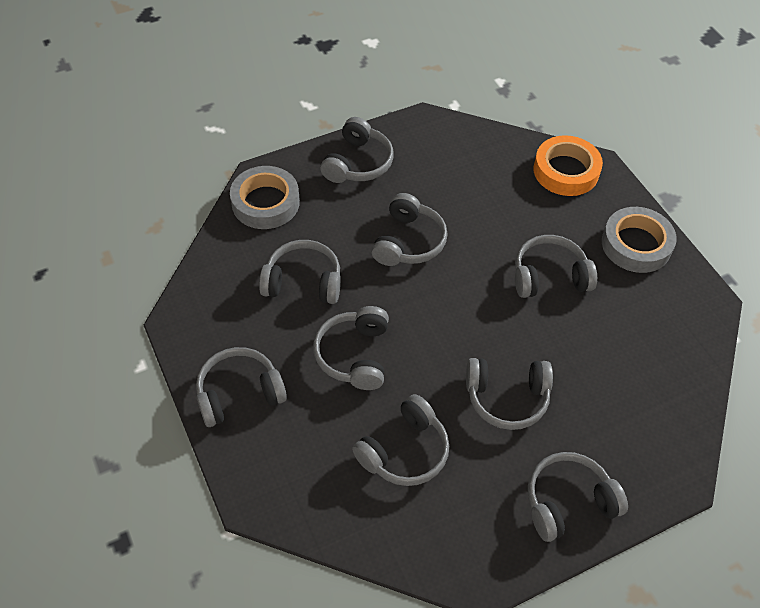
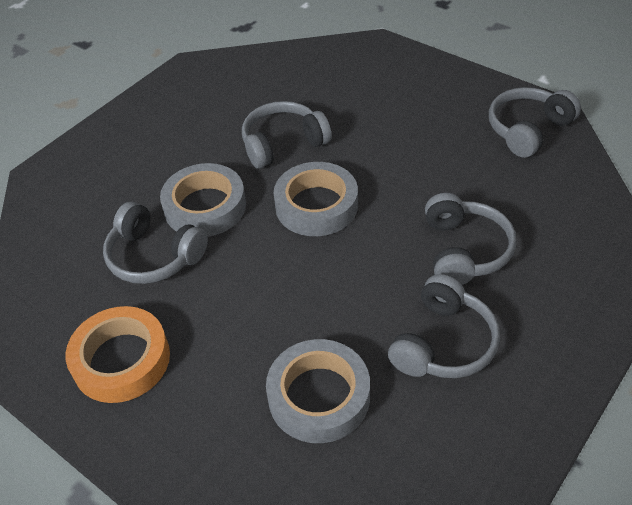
grey headphones: 9 -> 5
grey tape: 2 -> 3

